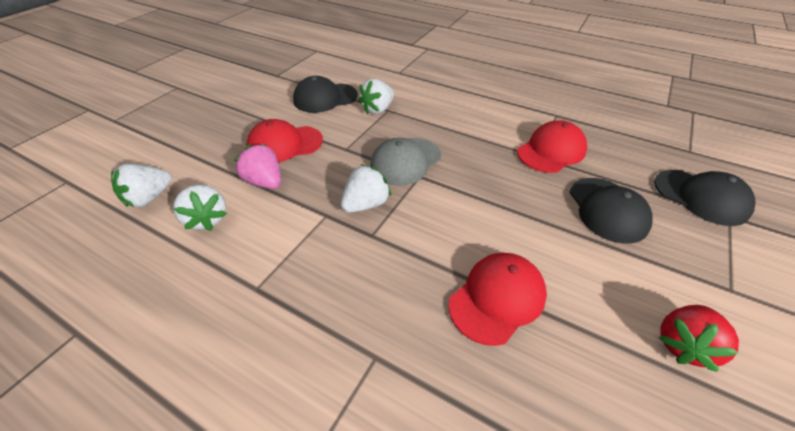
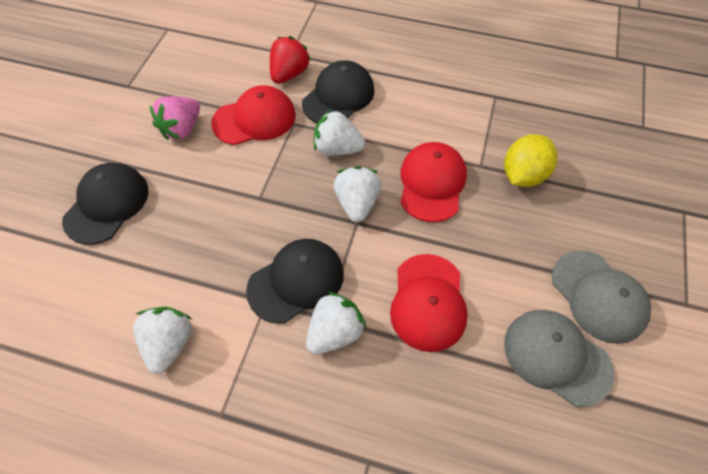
grey cap: 1 -> 2
yellow lemon: 0 -> 1

